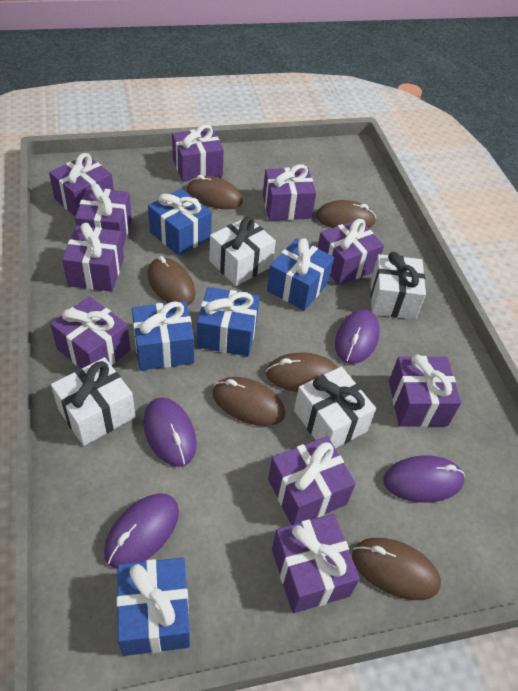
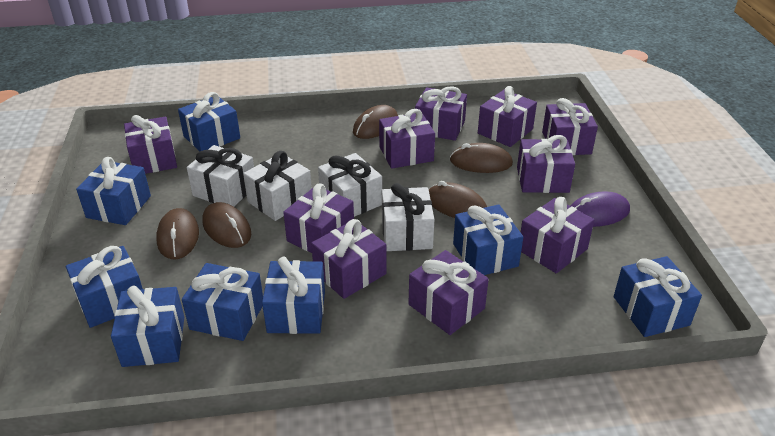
blue gift: 5 -> 8
brown mouse: 6 -> 5
purple mouse: 4 -> 1

